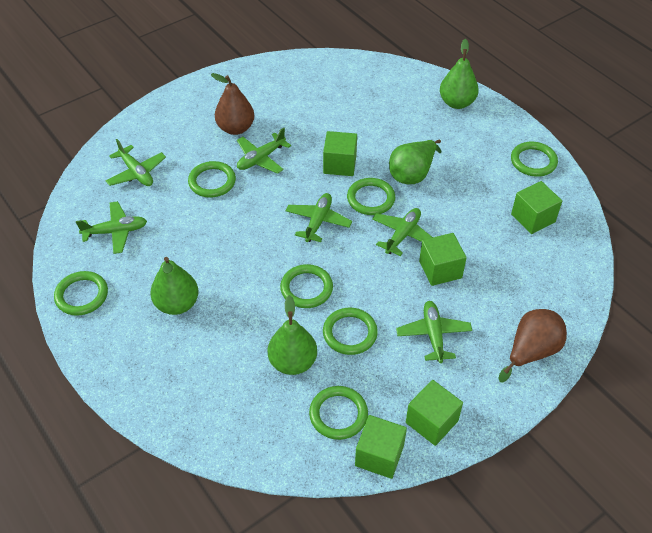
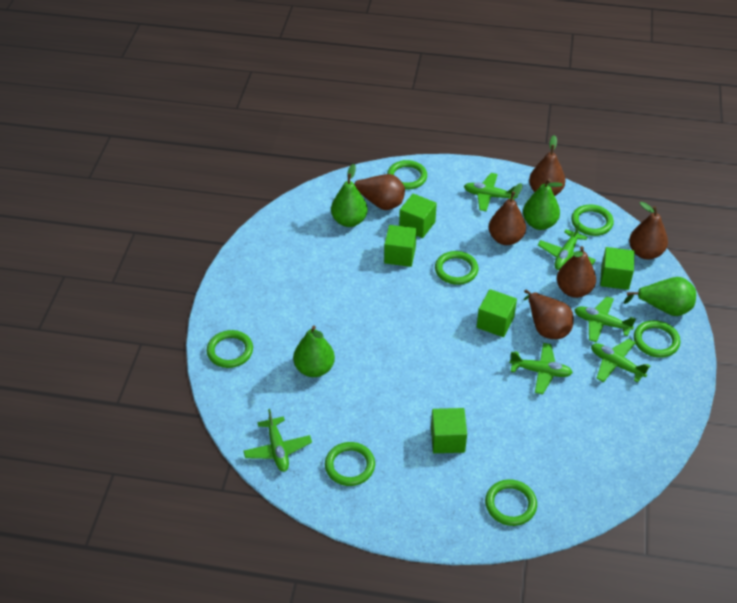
brown pear: 2 -> 6

